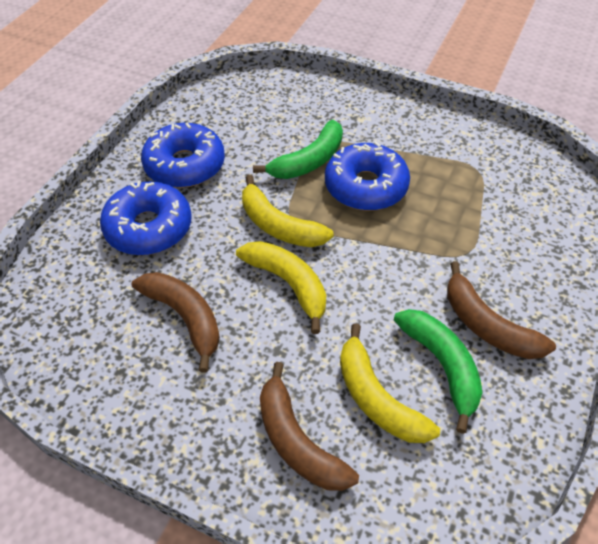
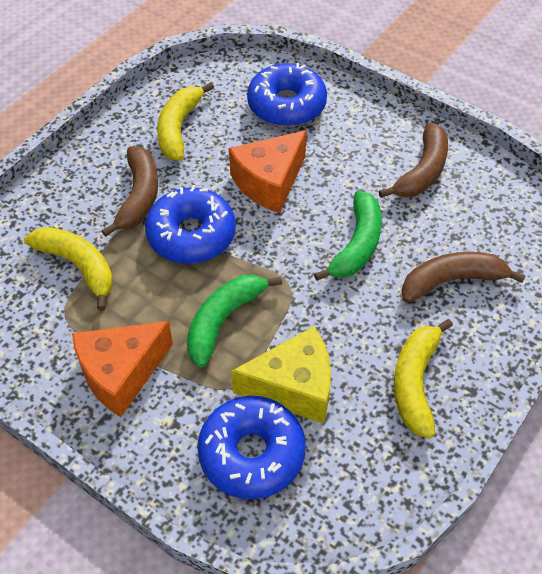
orange cheese: 0 -> 2
yellow cheese: 0 -> 1

